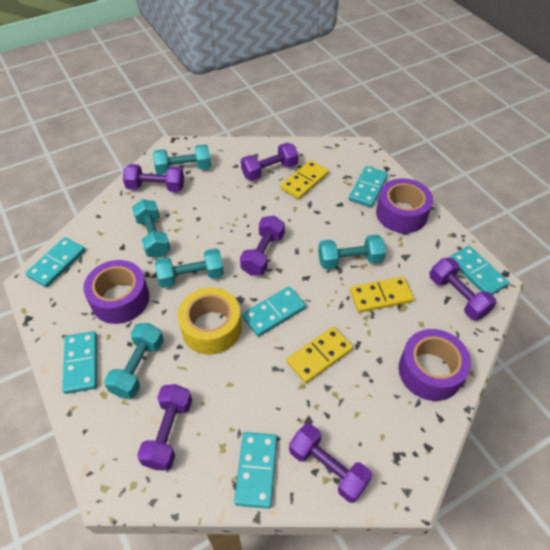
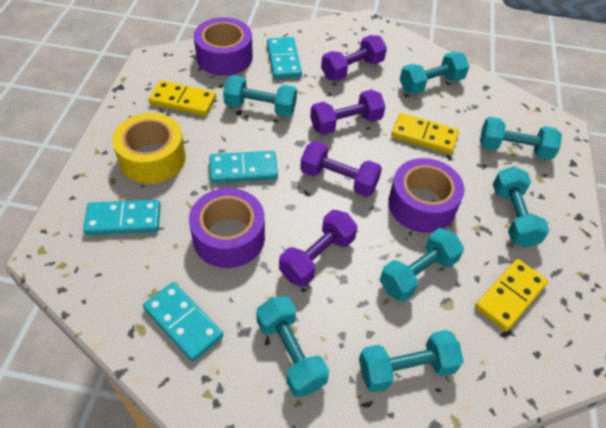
purple dumbbell: 6 -> 4
turquoise domino: 6 -> 4
turquoise dumbbell: 5 -> 7

